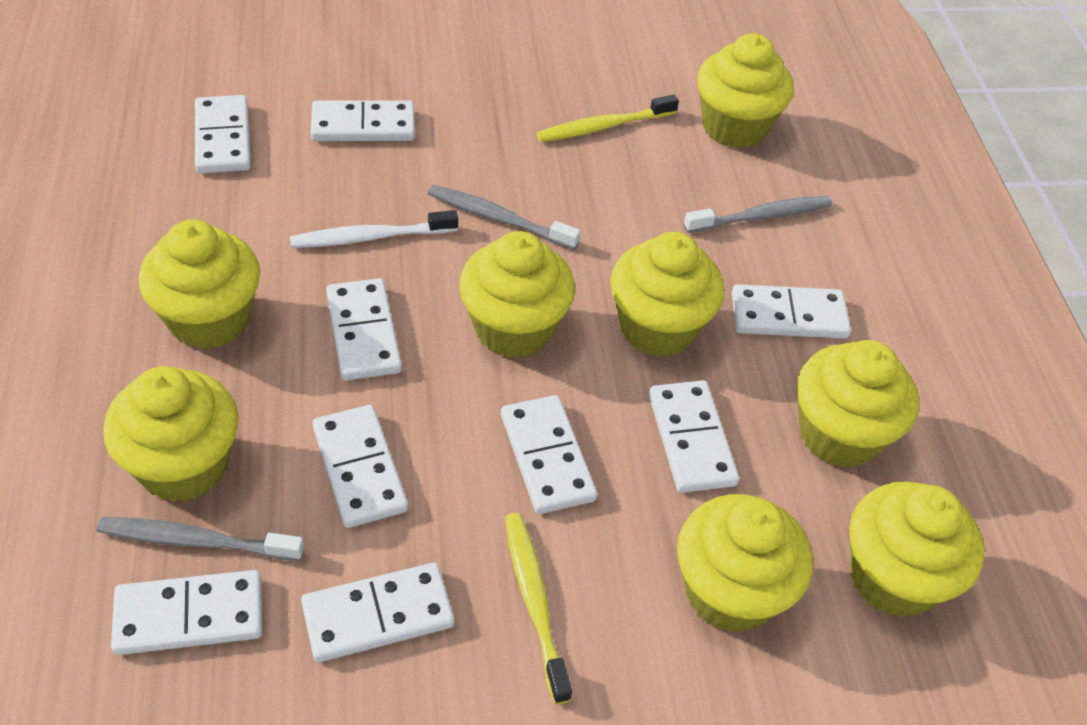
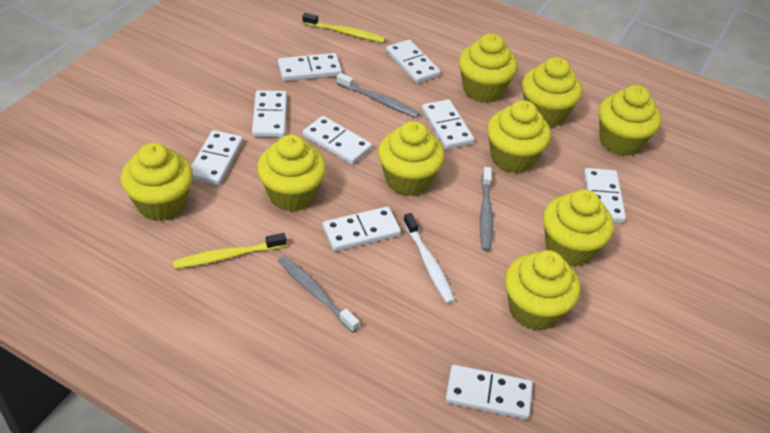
yellow cupcake: 8 -> 9

